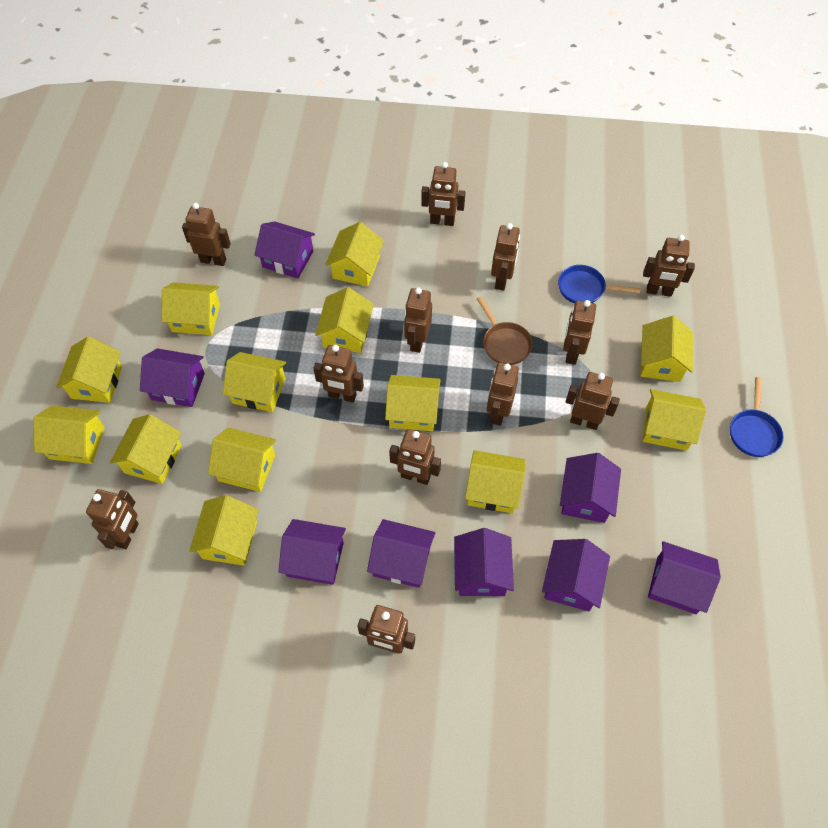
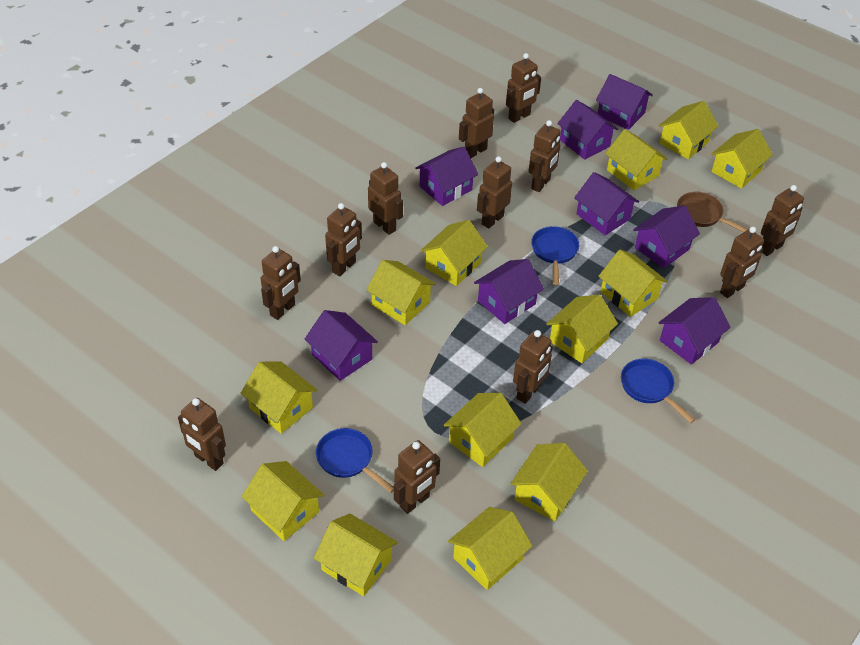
blue pan: 2 -> 3

